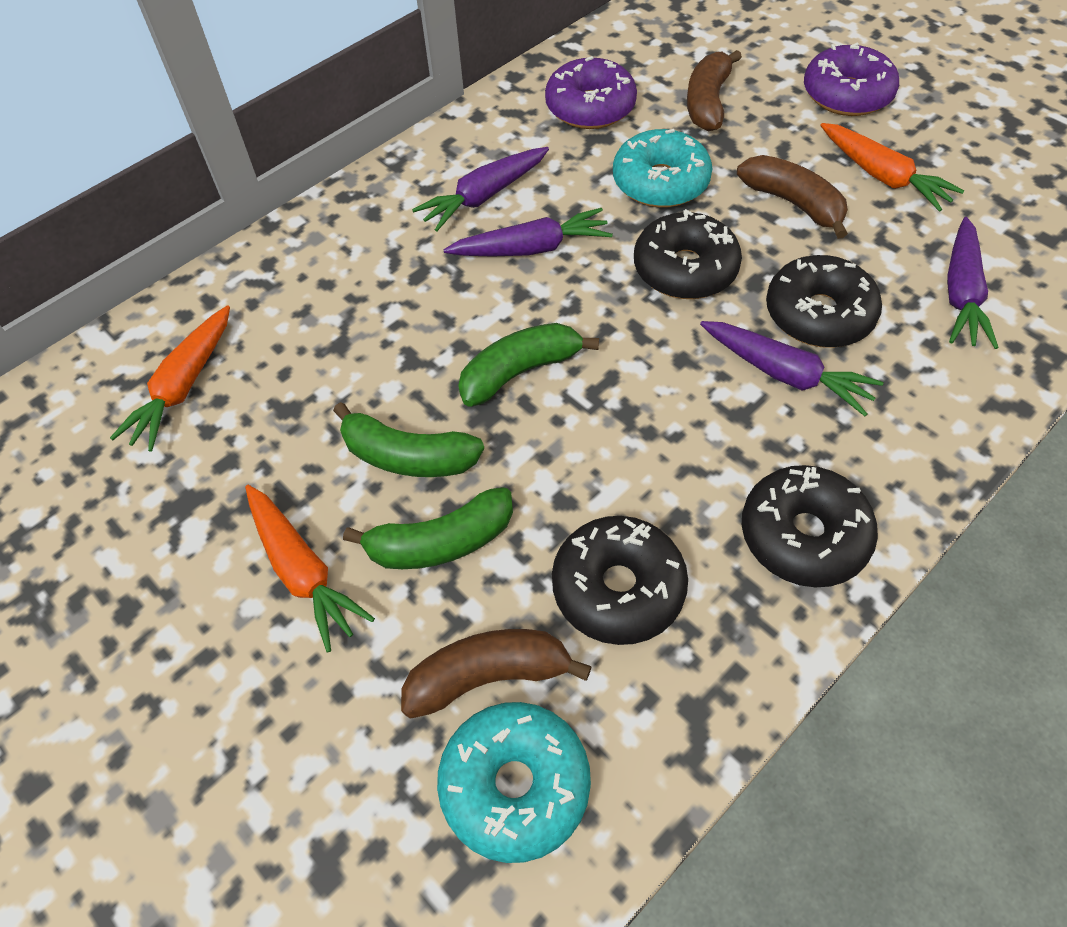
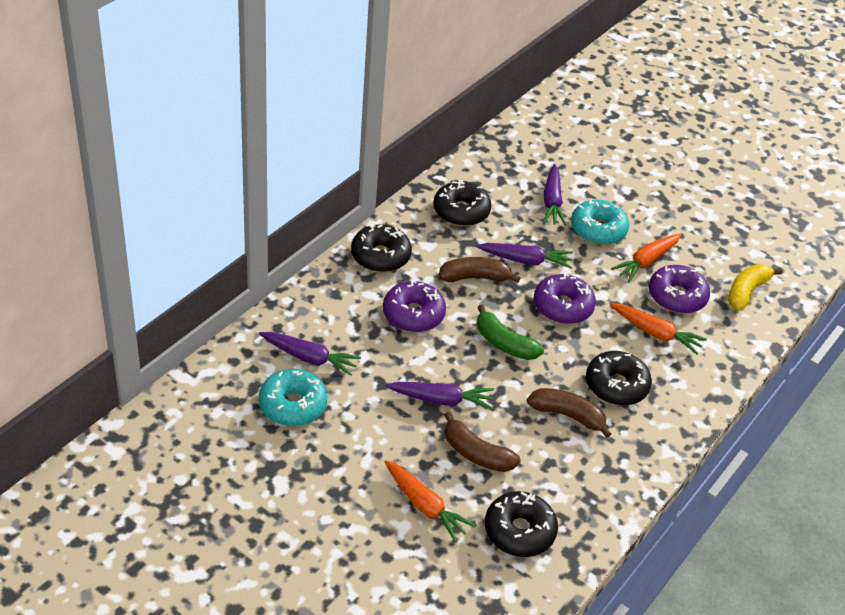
green banana: 3 -> 1
purple donut: 2 -> 3
yellow banana: 0 -> 1

